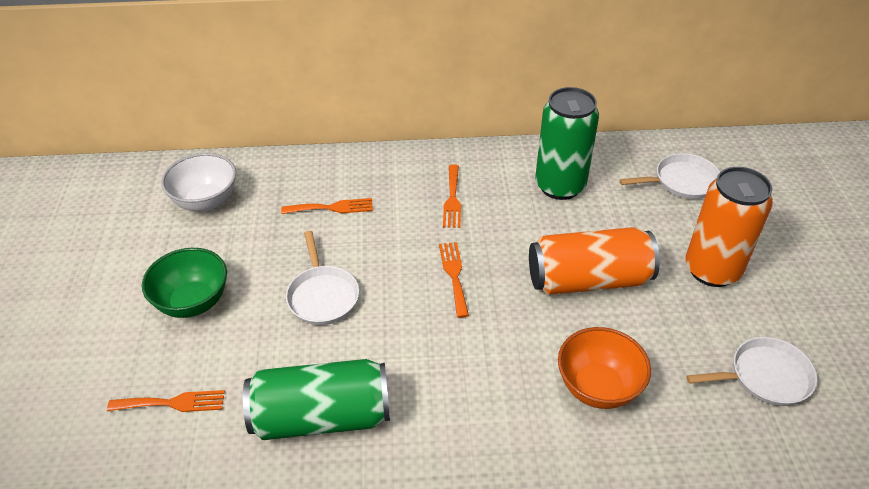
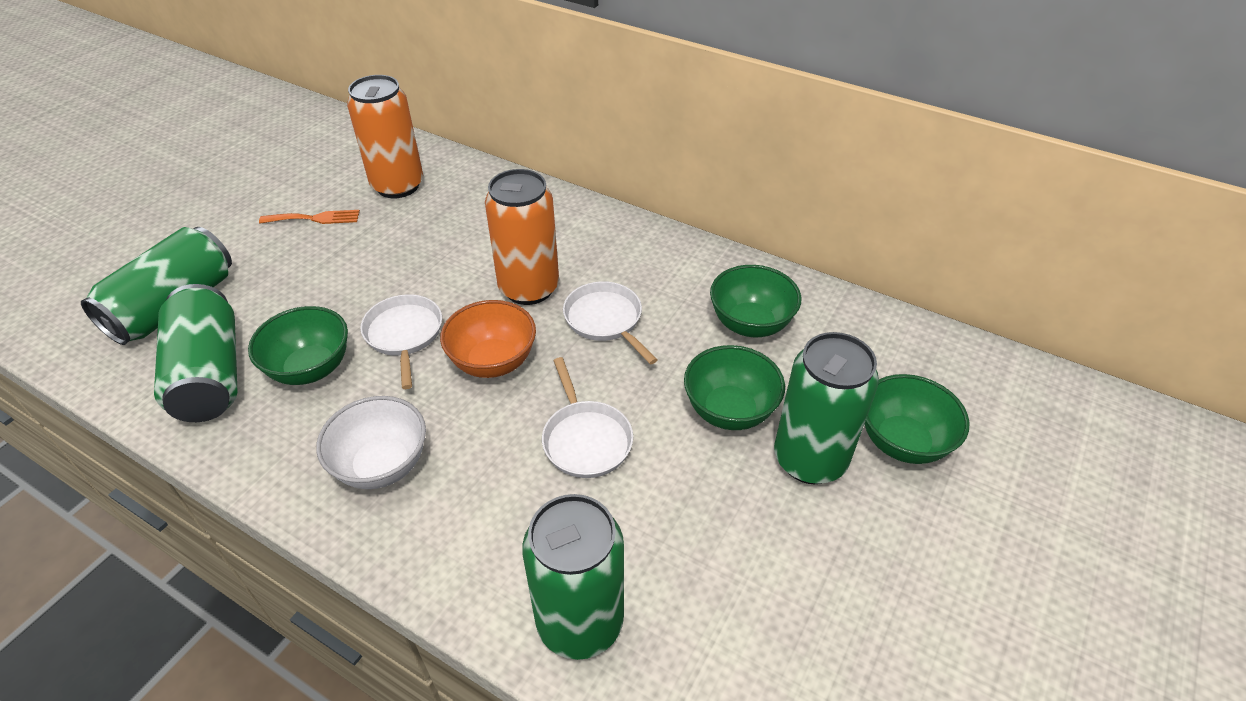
green bowl: 1 -> 4
green can: 2 -> 4
orange fork: 4 -> 1

